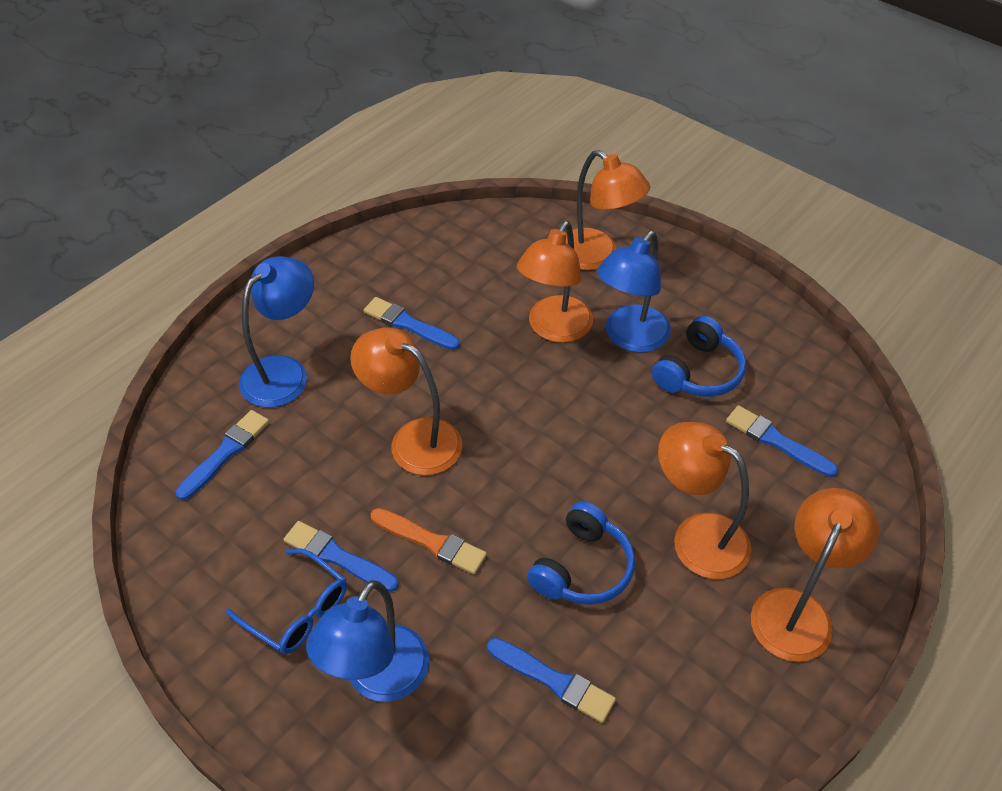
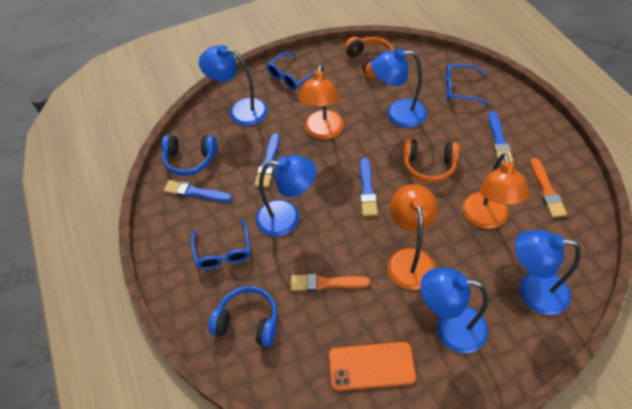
blue brush: 5 -> 4
blue glasses: 1 -> 3
blue lamp: 3 -> 5
orange brush: 1 -> 2
orange headphones: 0 -> 2
orange lamp: 5 -> 3
orange phone: 0 -> 1

